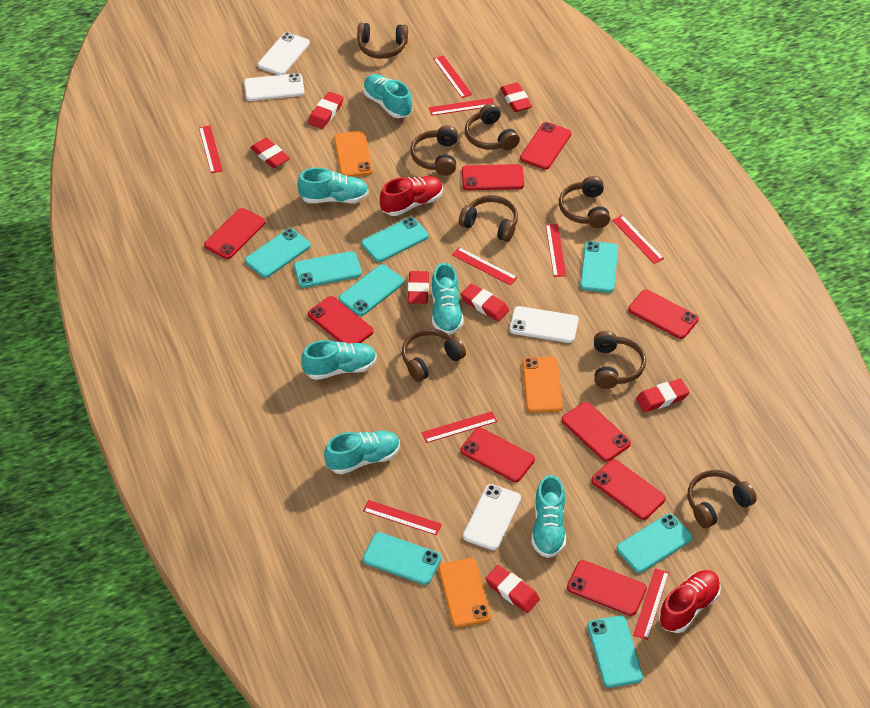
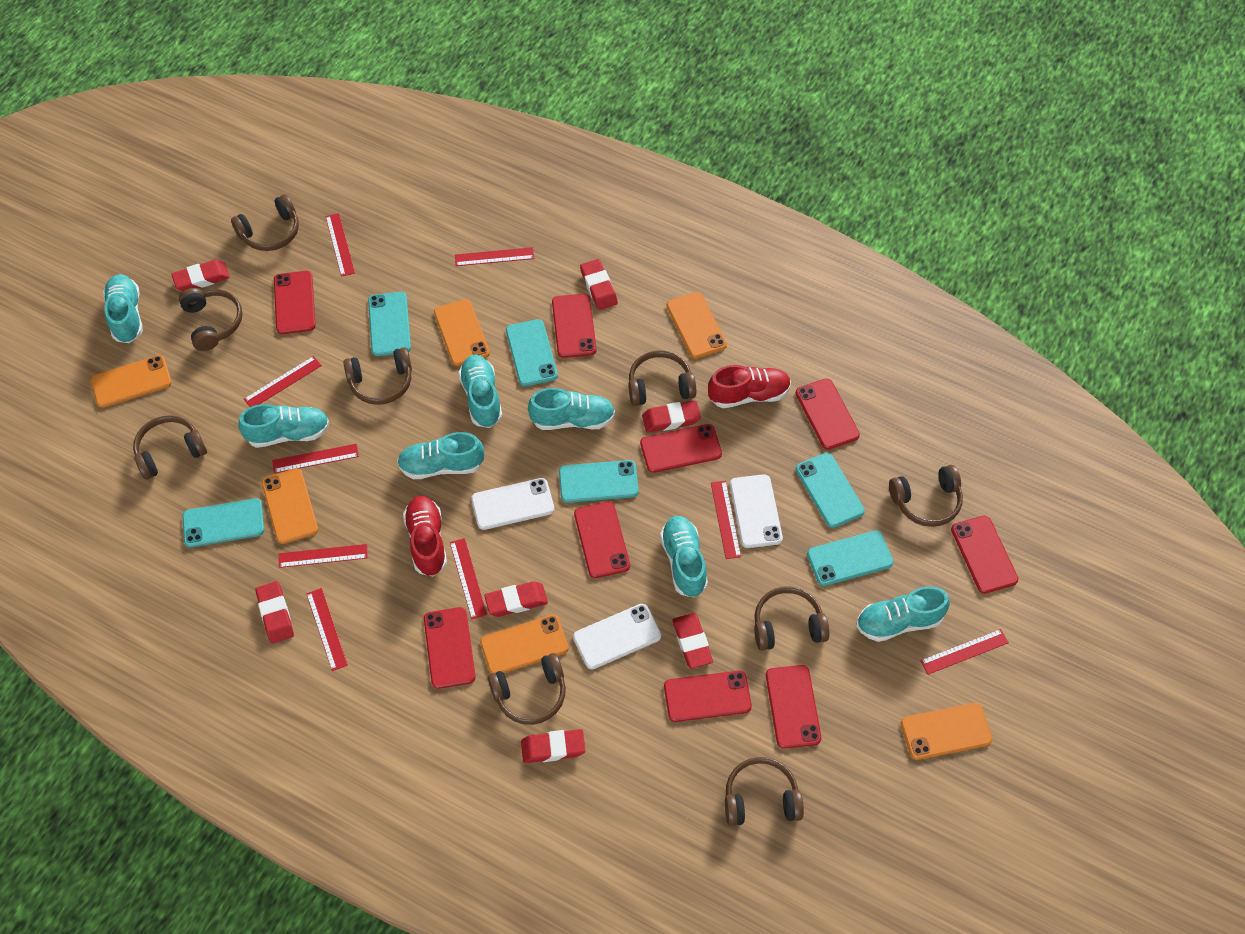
brown headphones: 8 -> 9
orange phone: 3 -> 6
turquoise phone: 8 -> 6
turquoise shoe: 6 -> 7
white phone: 4 -> 3

